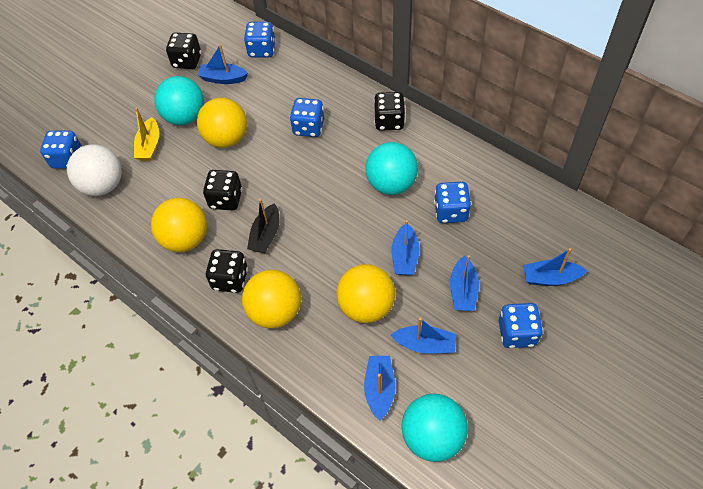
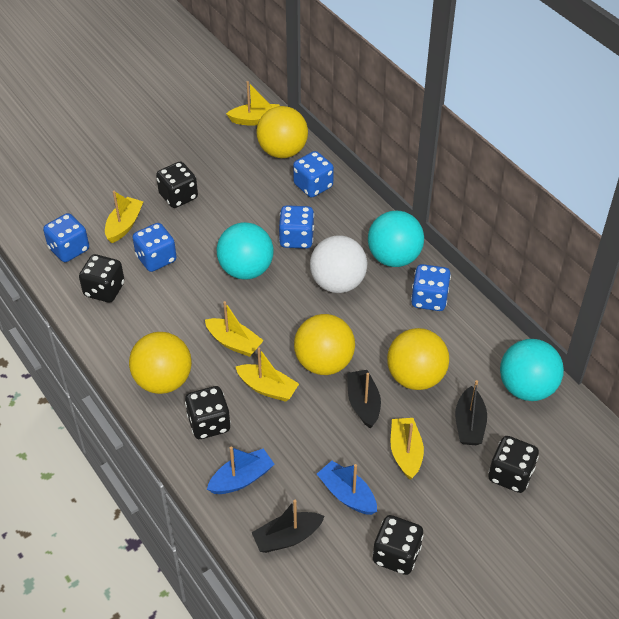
black boat: 1 -> 3
black dice: 4 -> 5
blue boat: 6 -> 2
yellow boat: 1 -> 5

